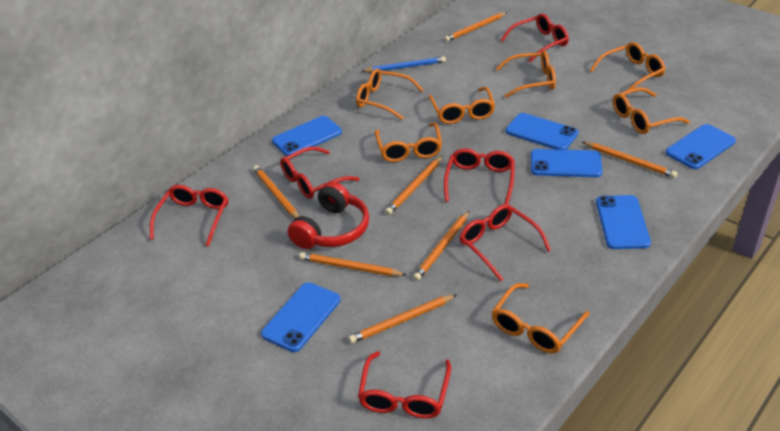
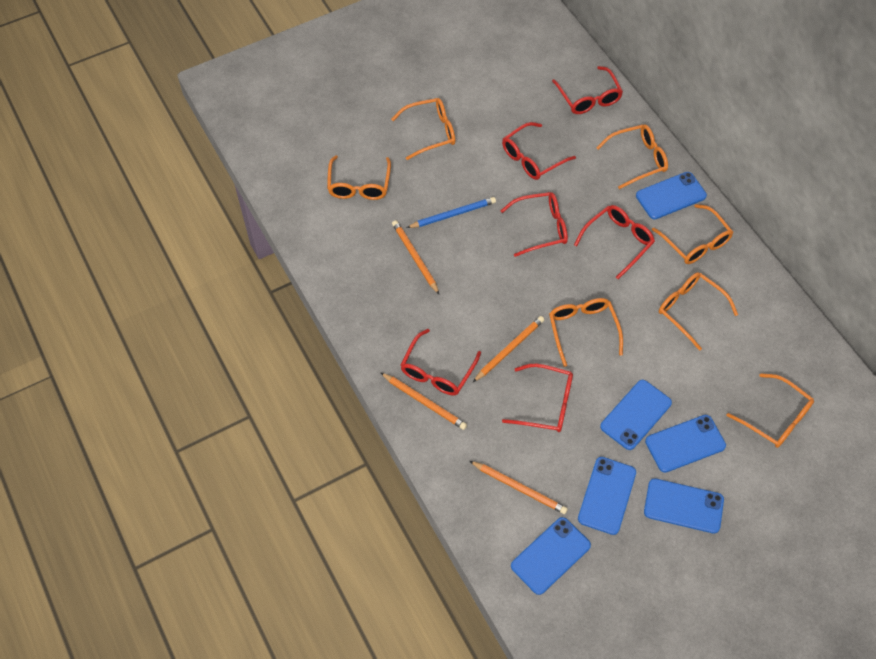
orange pencil: 7 -> 4
red headphones: 1 -> 0

